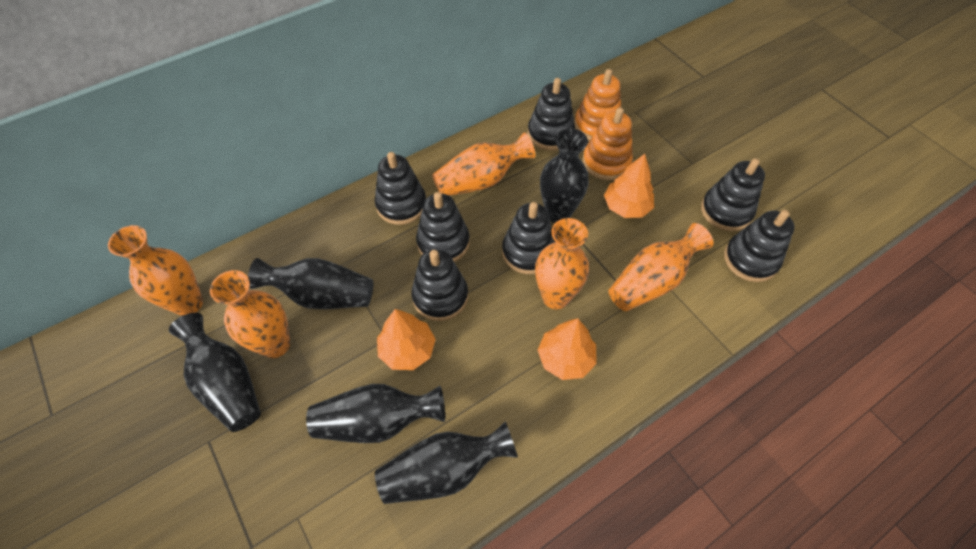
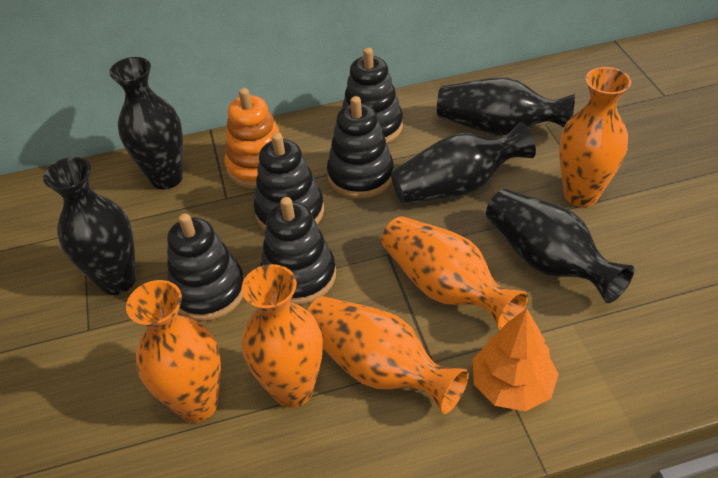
black stacking toy: 7 -> 5
orange stacking toy: 2 -> 1
orange tree: 3 -> 1

